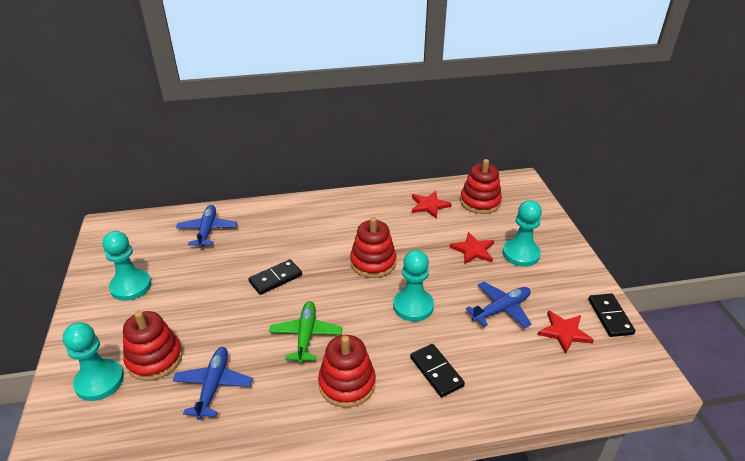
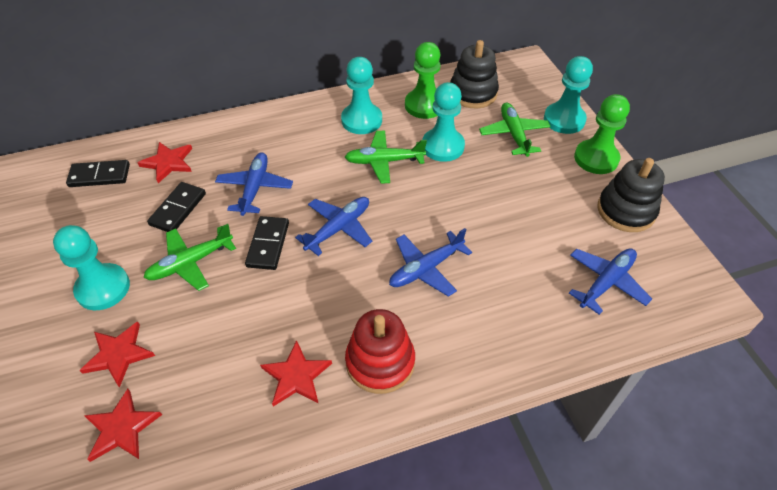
black stacking toy: 0 -> 2
blue plane: 3 -> 4
green pawn: 0 -> 2
green plane: 1 -> 3
red stacking toy: 4 -> 1
red star: 3 -> 4

